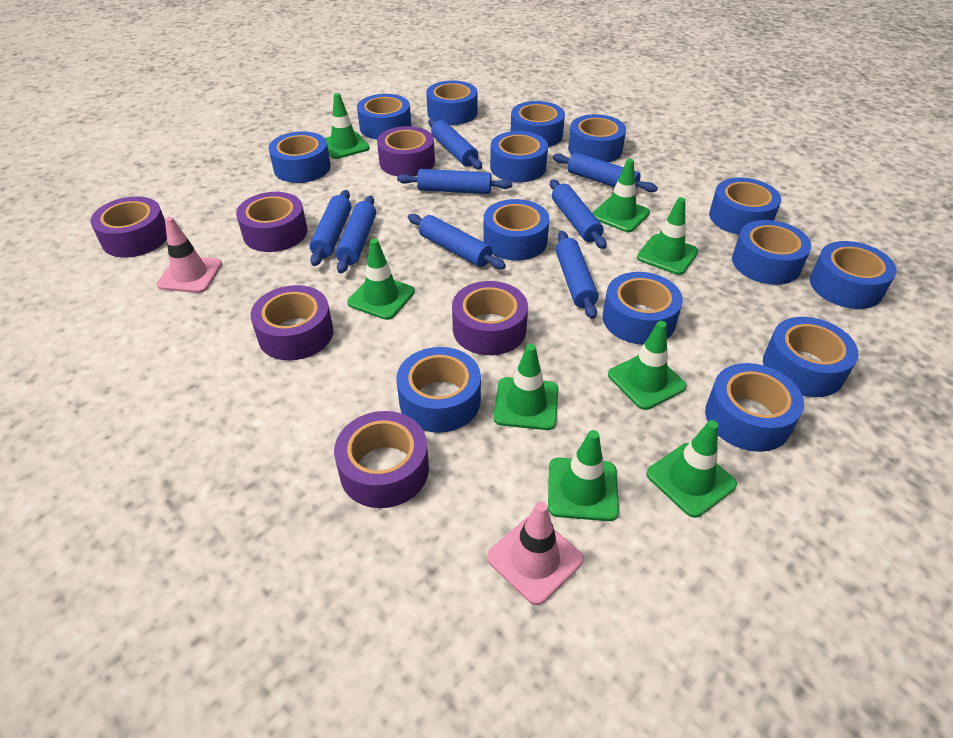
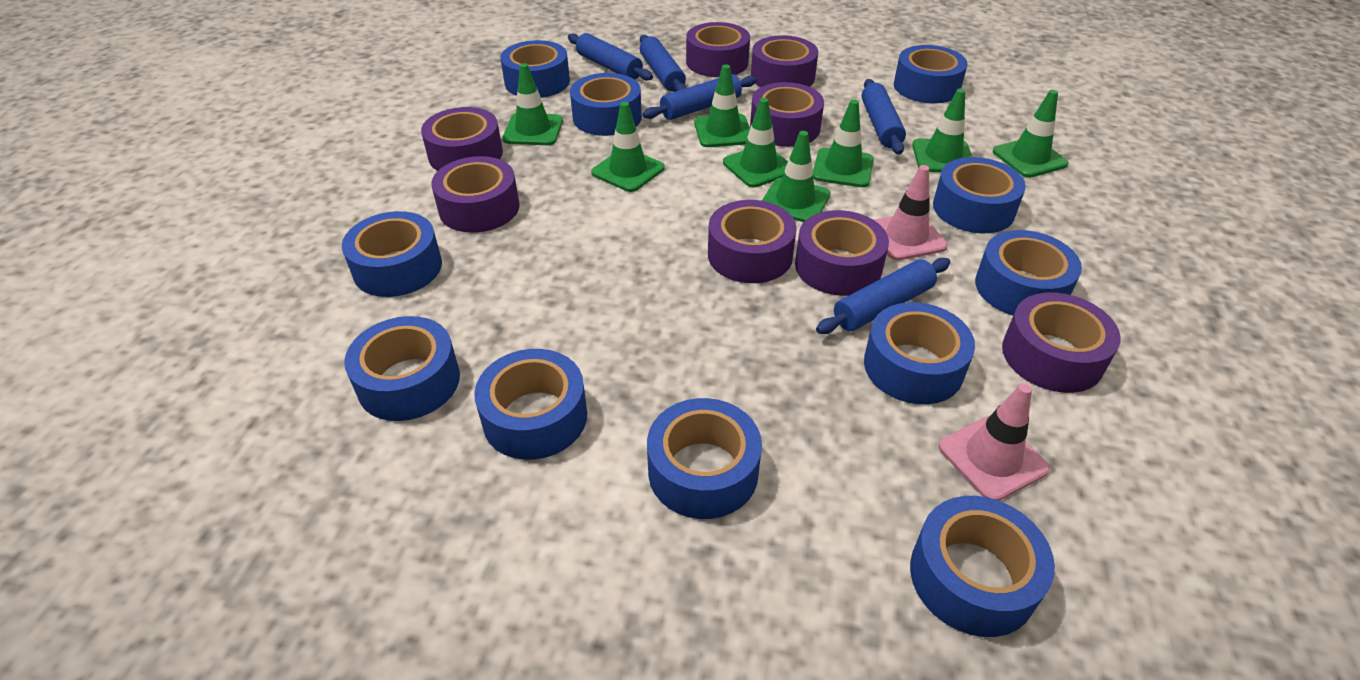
blue rolling pin: 8 -> 5
blue tape: 14 -> 11
purple tape: 6 -> 8

